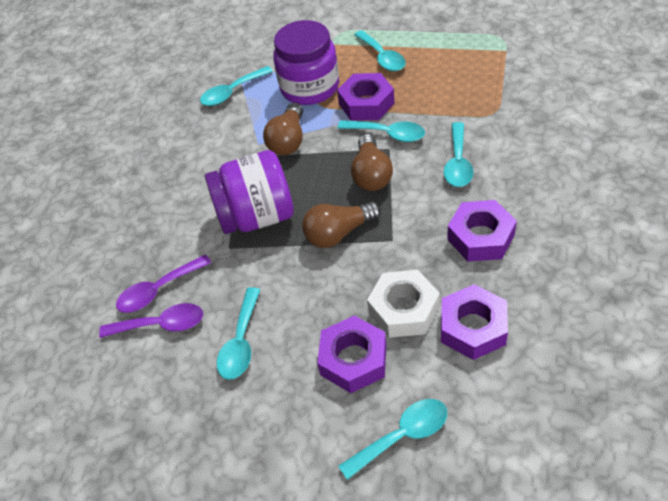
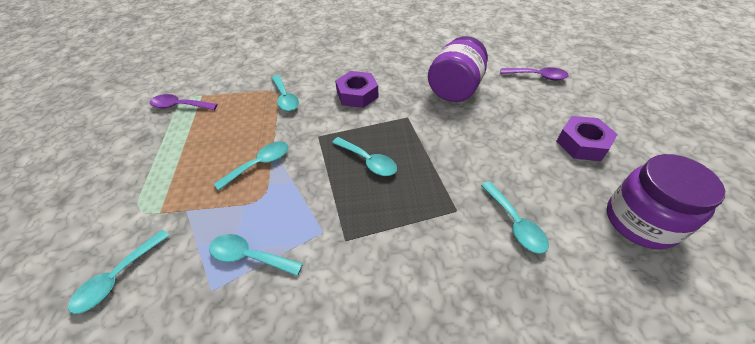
brown light bulb: 3 -> 0
purple nut: 4 -> 2
white nut: 1 -> 0

